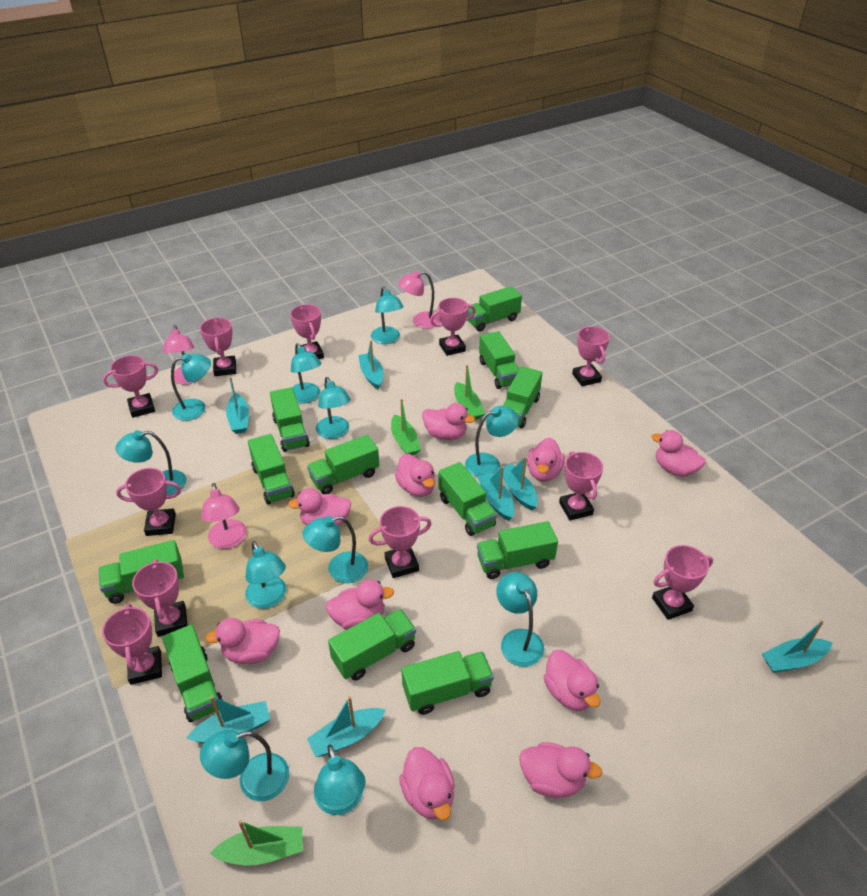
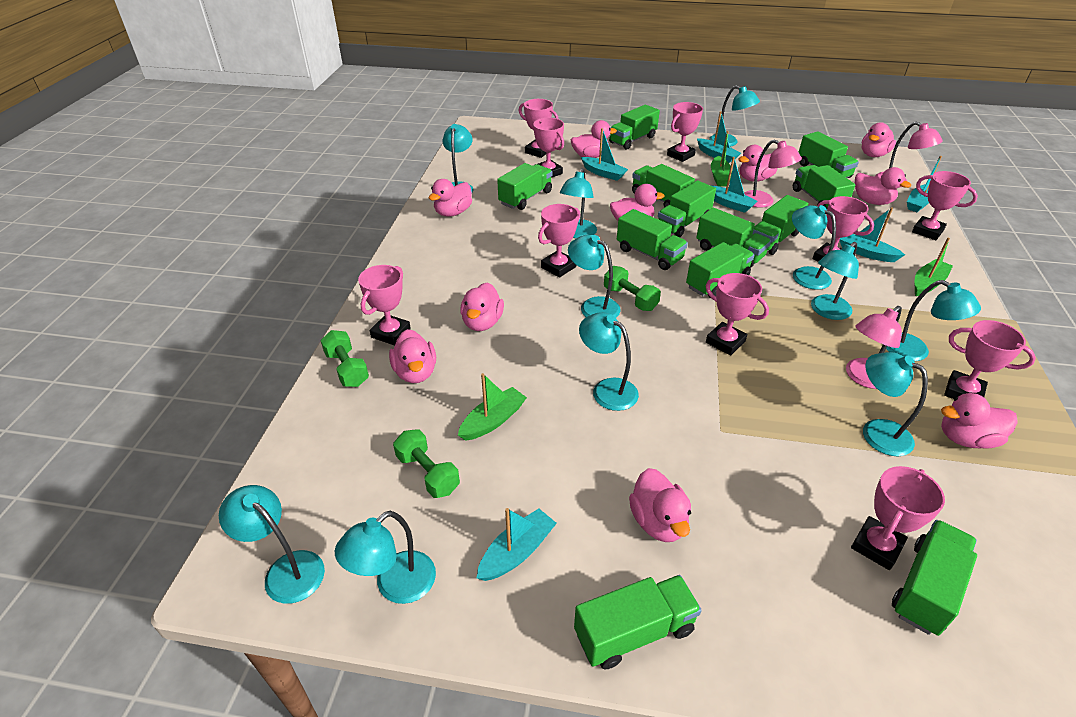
green dumbbell: 0 -> 3
pink trophy: 11 -> 10
turquoise boat: 7 -> 6

